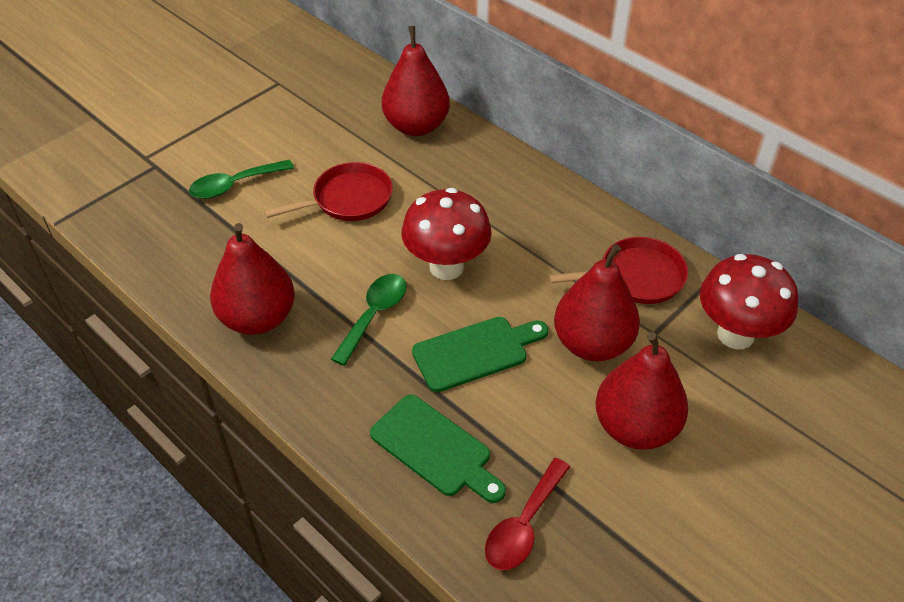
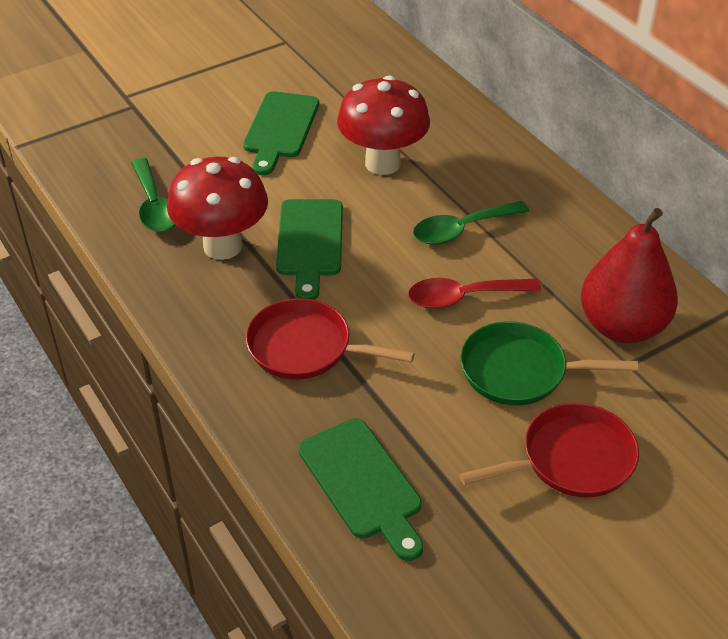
green cutting board: 2 -> 3
green pan: 0 -> 1
red pear: 4 -> 1

